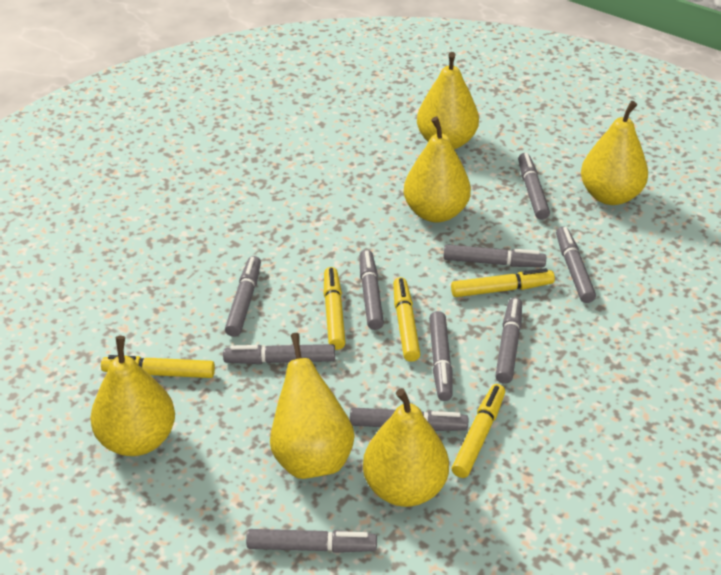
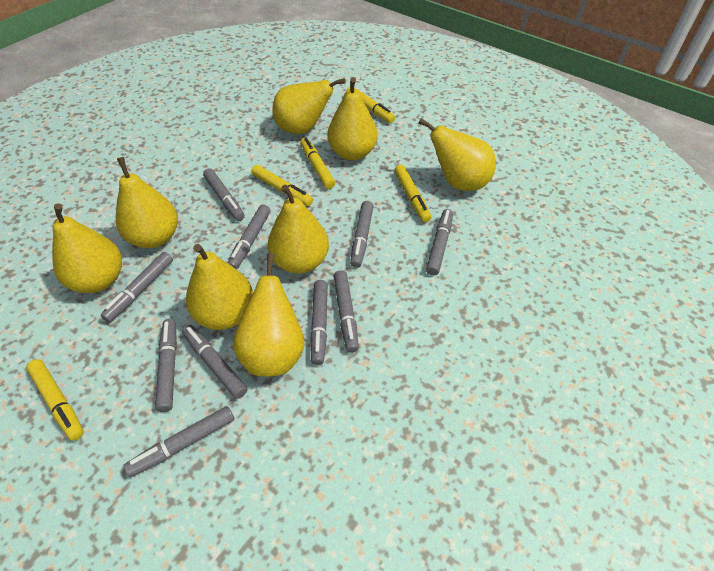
yellow pear: 6 -> 8

